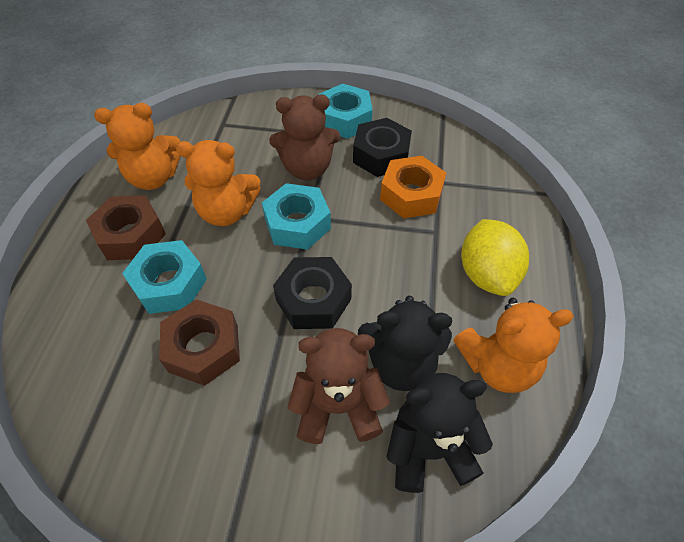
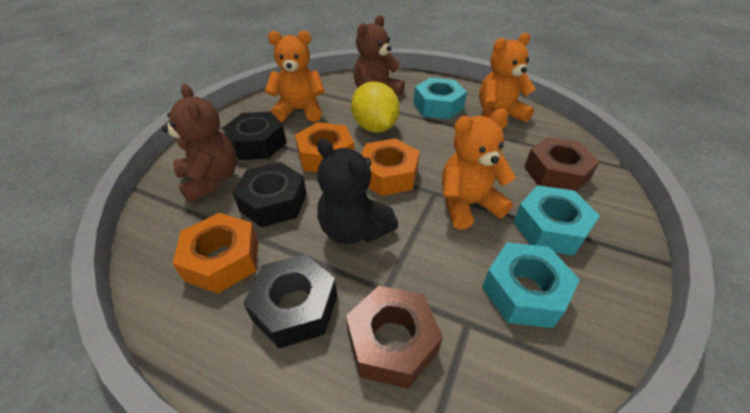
black nut: 2 -> 3
black teddy bear: 2 -> 1
orange nut: 1 -> 3

